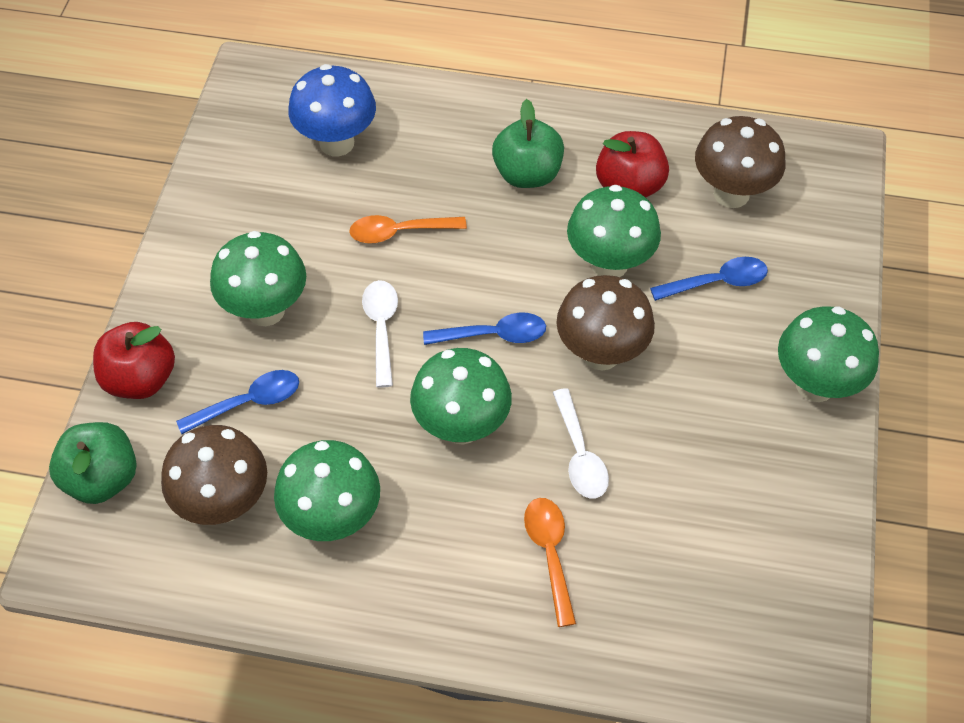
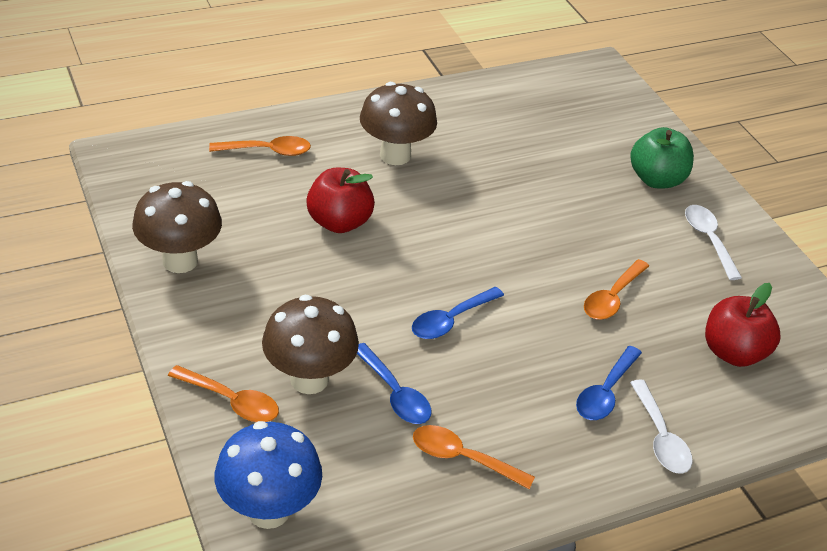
green apple: 2 -> 1
green mushroom: 5 -> 0
orange spoon: 2 -> 4

